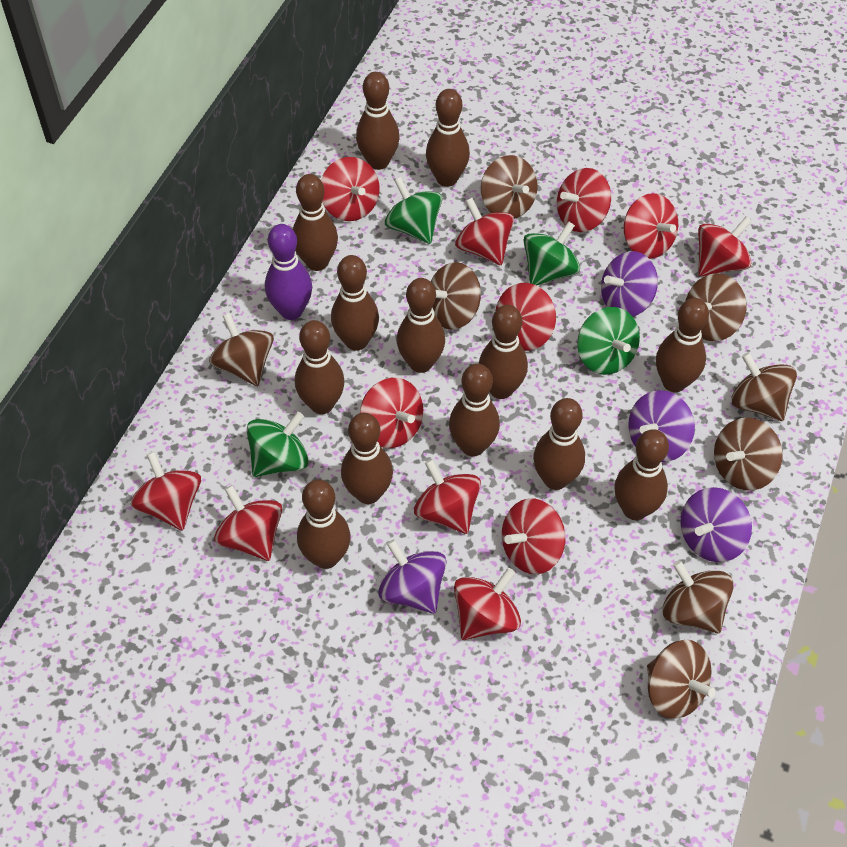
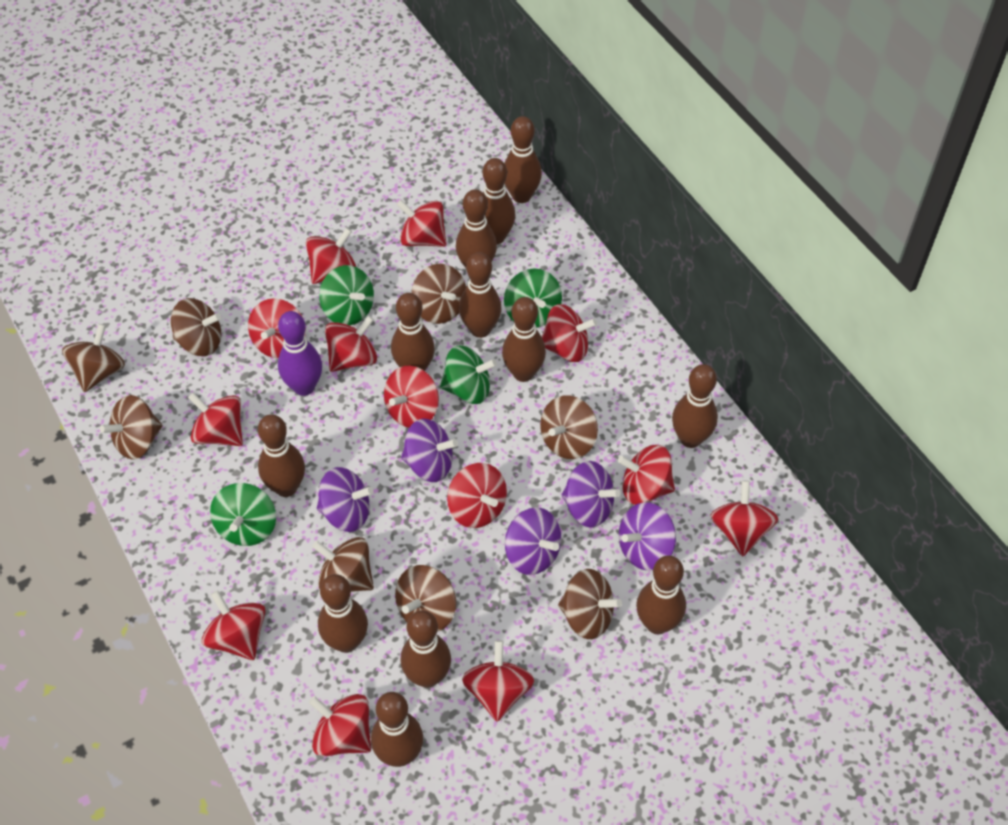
brown bowling pin: 13 -> 12
purple spinning top: 4 -> 5
red spinning top: 12 -> 13

